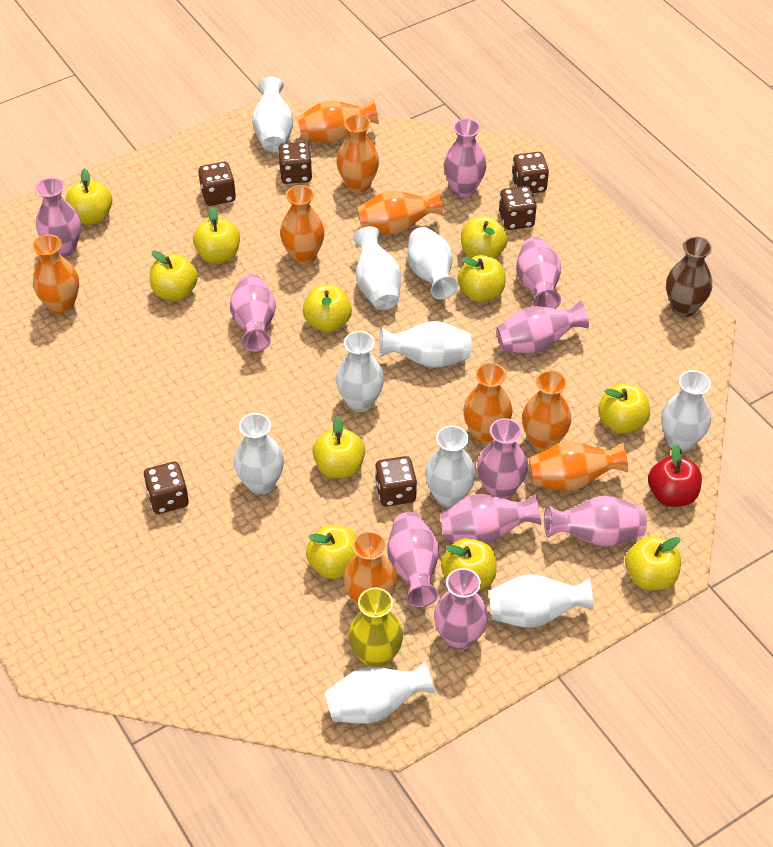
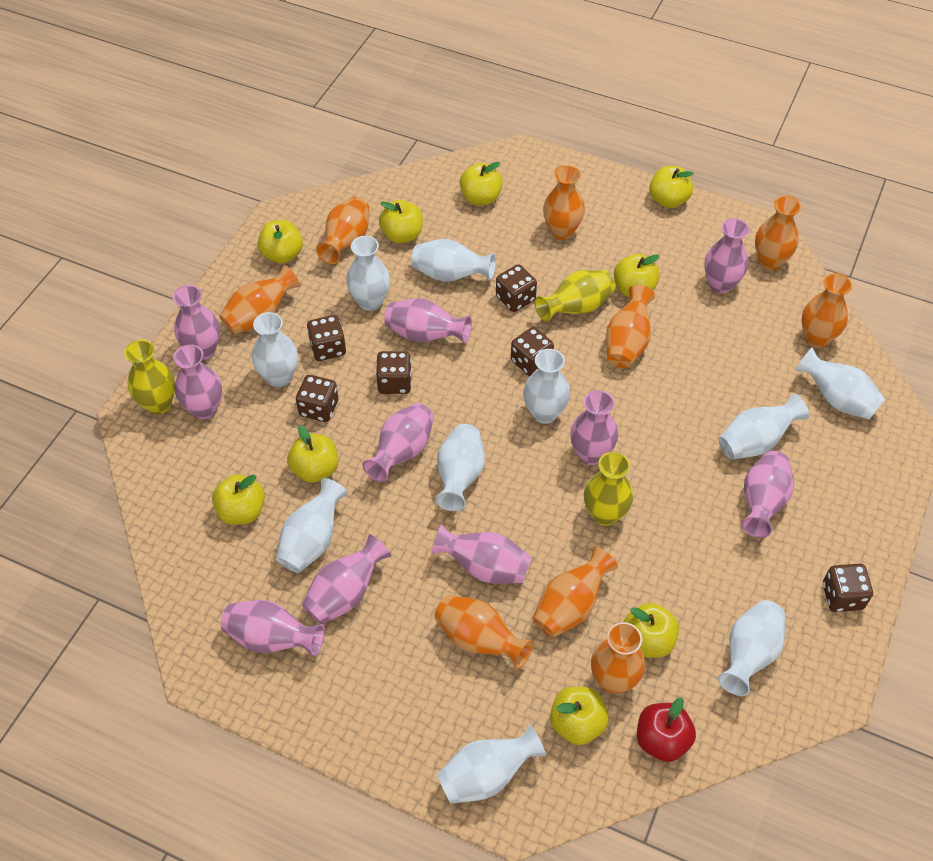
brown vase: 1 -> 0
yellow apple: 11 -> 9
yellow vase: 1 -> 3

